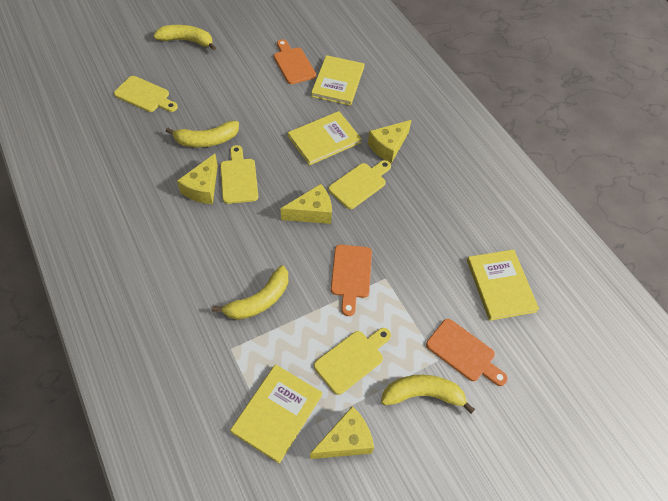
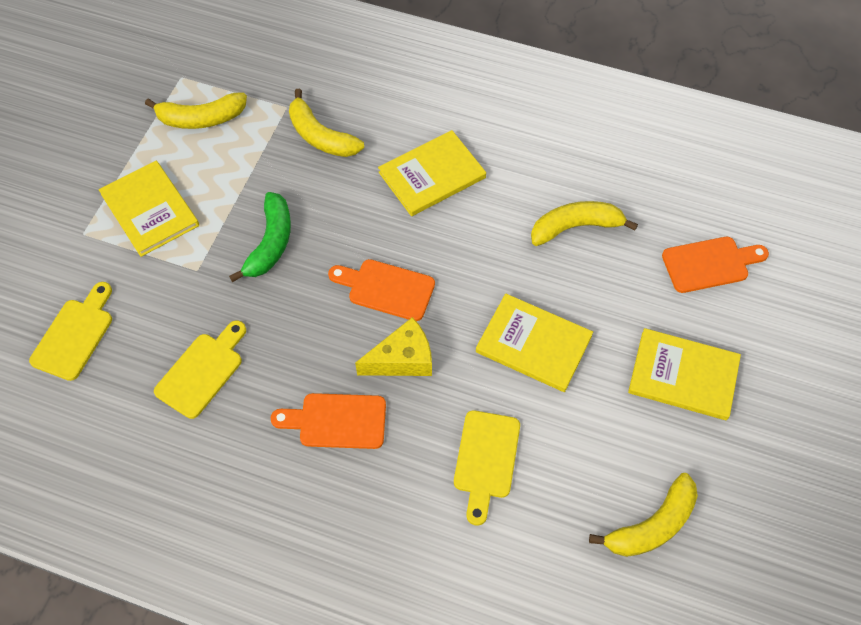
green banana: 0 -> 1
yellow cheese: 4 -> 1
yellow cutting board: 4 -> 3

